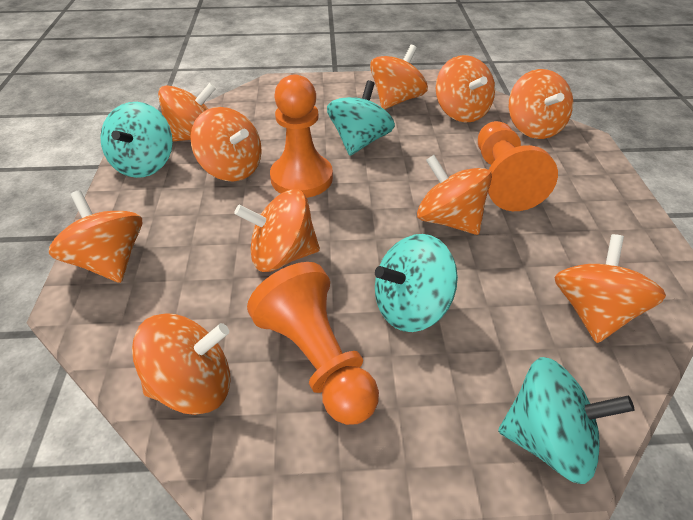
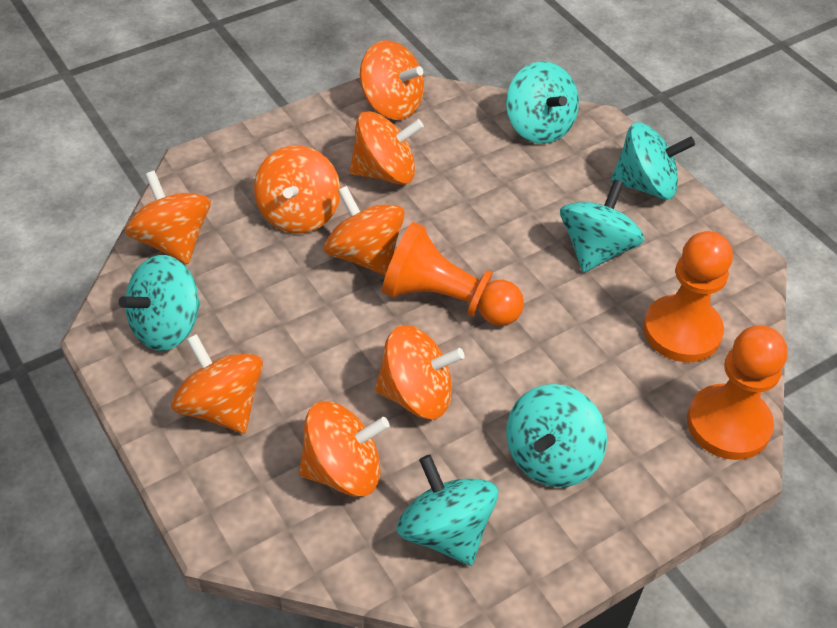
orange spinning top: 10 -> 8
turquoise spinning top: 4 -> 6

